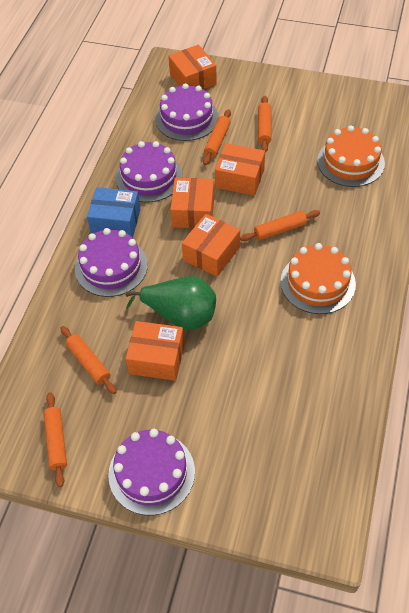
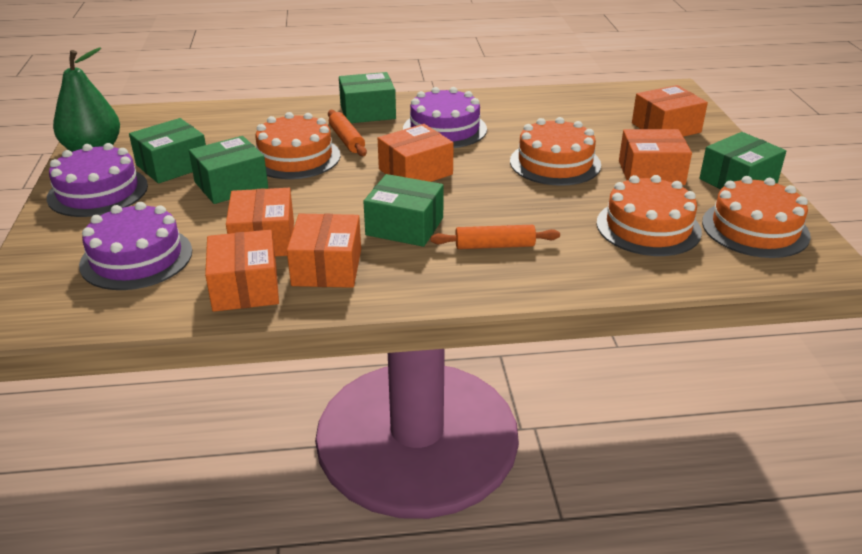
blue box: 1 -> 0
green box: 0 -> 5
orange box: 5 -> 6
orange cake: 2 -> 4
orange rolling pin: 5 -> 2
purple cake: 4 -> 3

